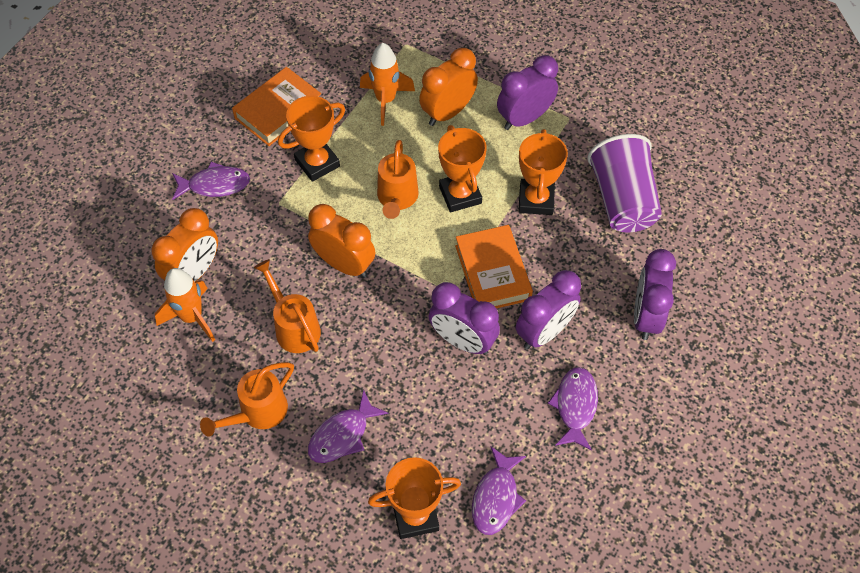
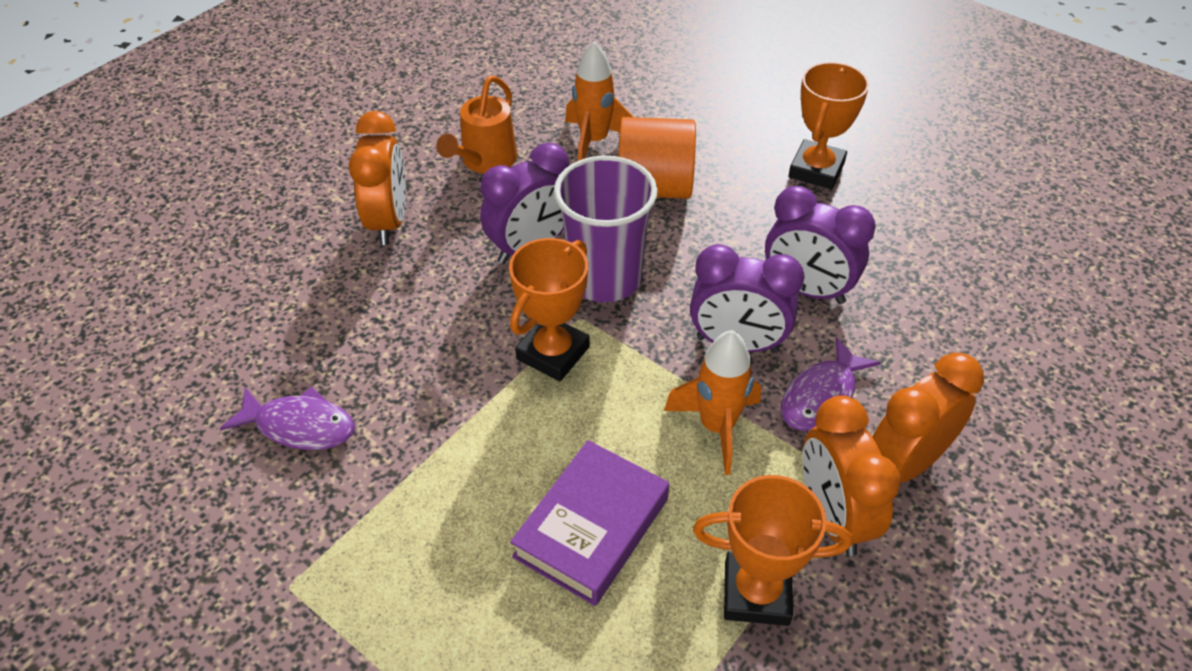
orange book: 2 -> 0
orange cylinder: 0 -> 1
orange trophy: 4 -> 3
orange watering can: 3 -> 1
purple book: 0 -> 1
purple clock: 4 -> 3
purple fish: 4 -> 2

